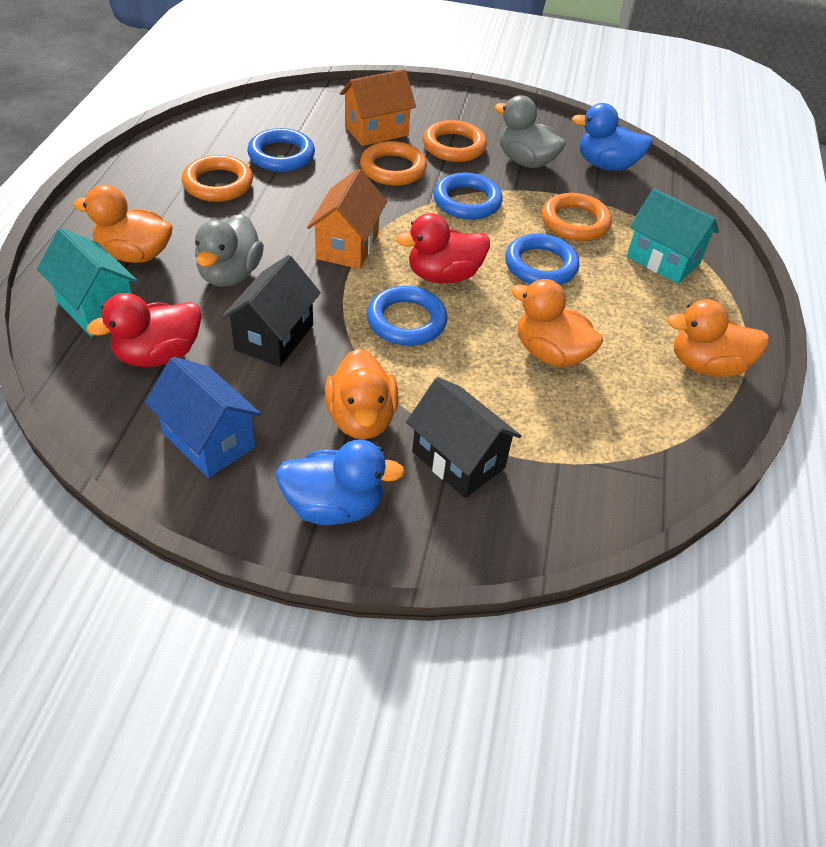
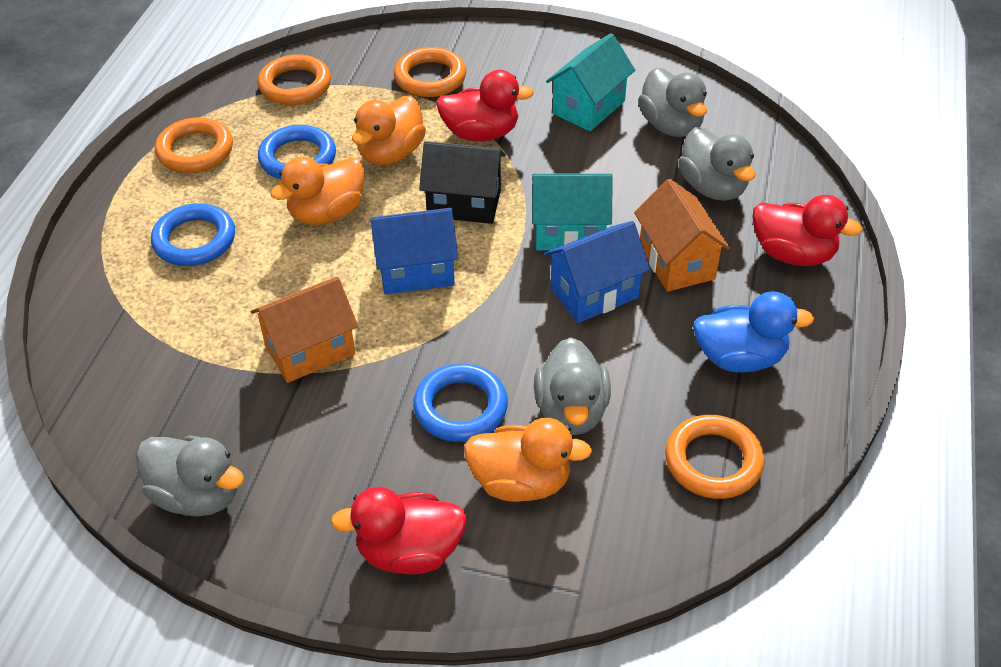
black house: 2 -> 1
blue duck: 2 -> 1
blue house: 1 -> 2
blue ring: 4 -> 3
grey duck: 2 -> 4
orange duck: 4 -> 3
red duck: 2 -> 3

